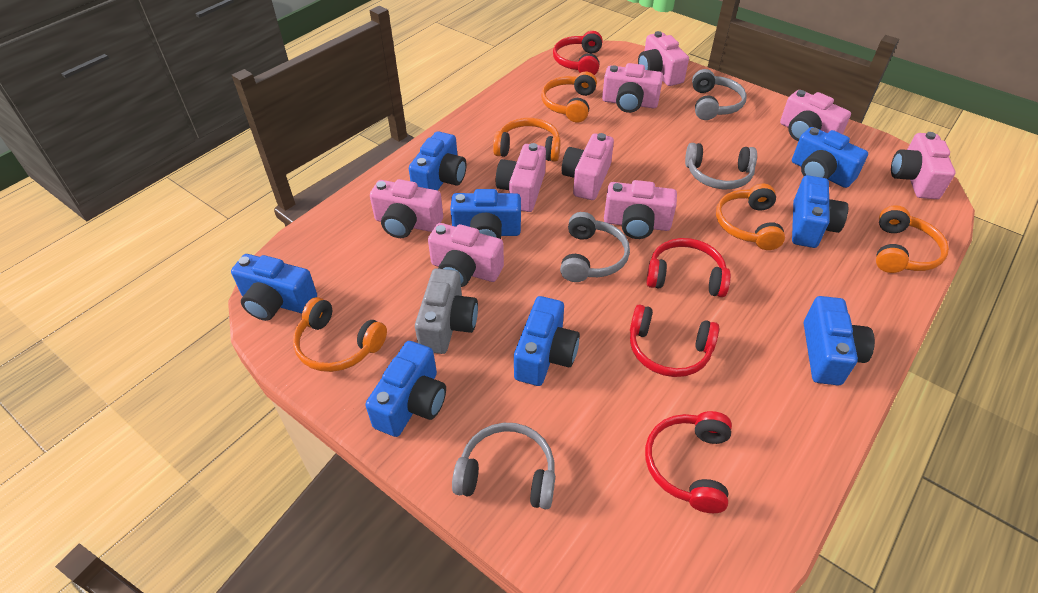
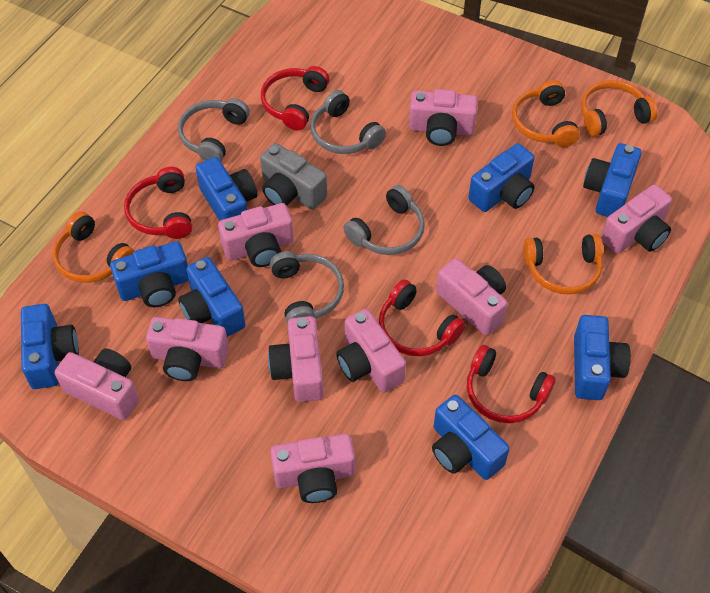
orange headphones: 5 -> 4

